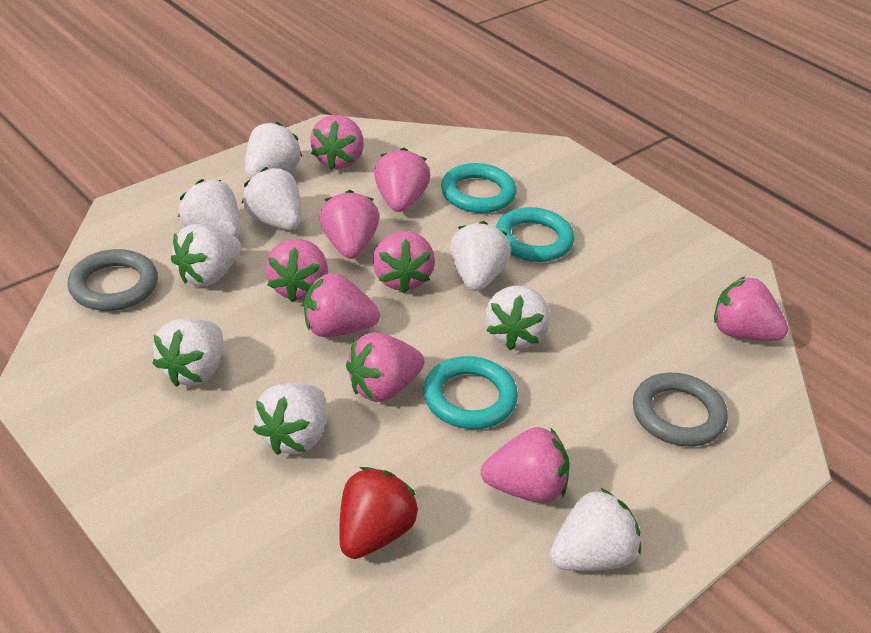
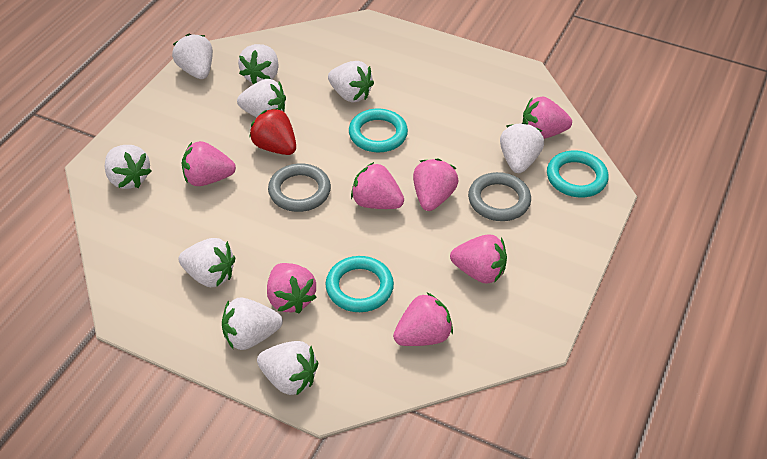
pink strawberry: 9 -> 7

